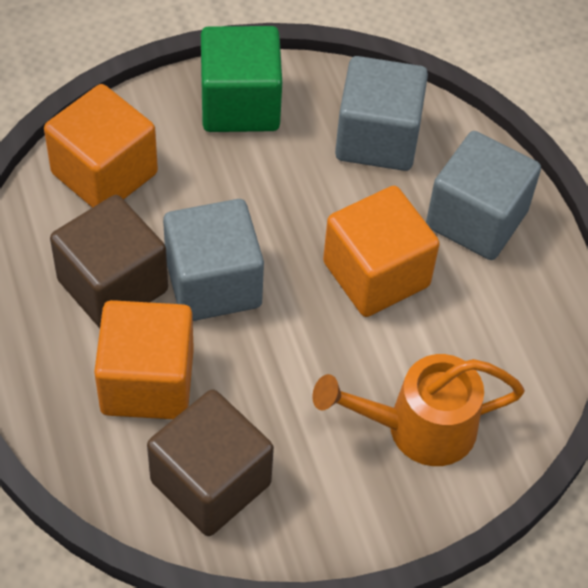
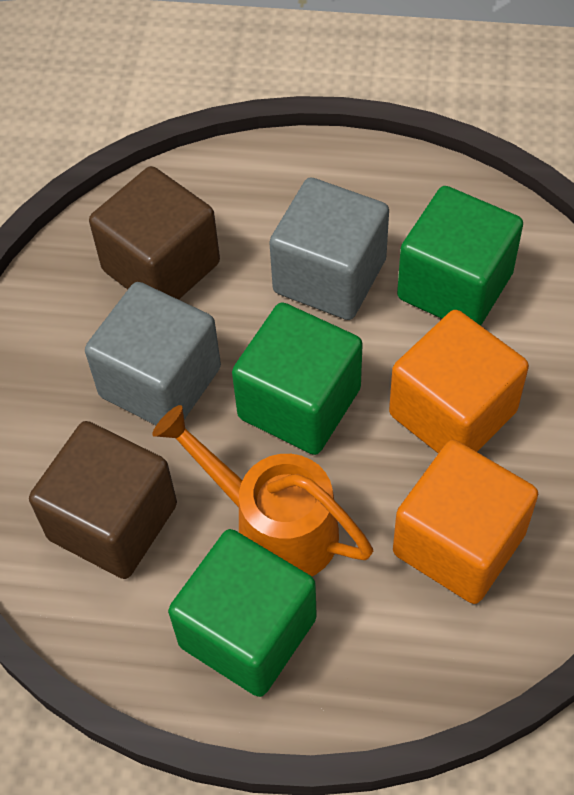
green cube: 1 -> 3
grey cube: 3 -> 2
orange cube: 3 -> 2

